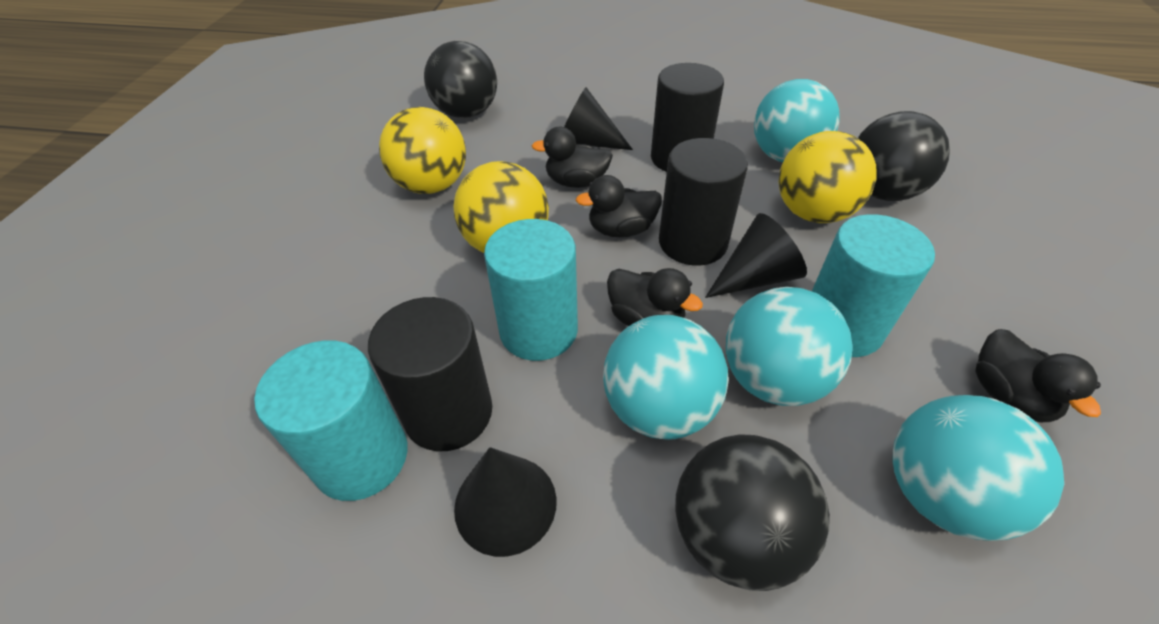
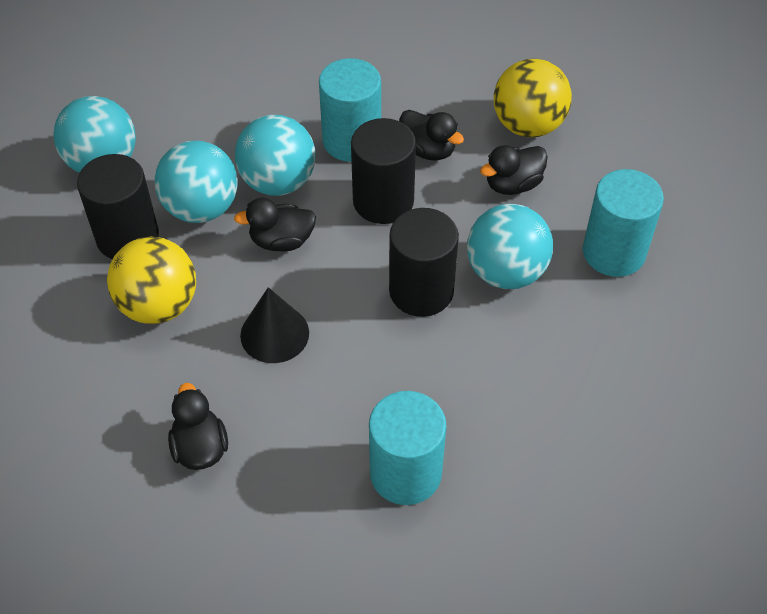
black ball: 3 -> 0
black cone: 3 -> 1
yellow ball: 3 -> 2

